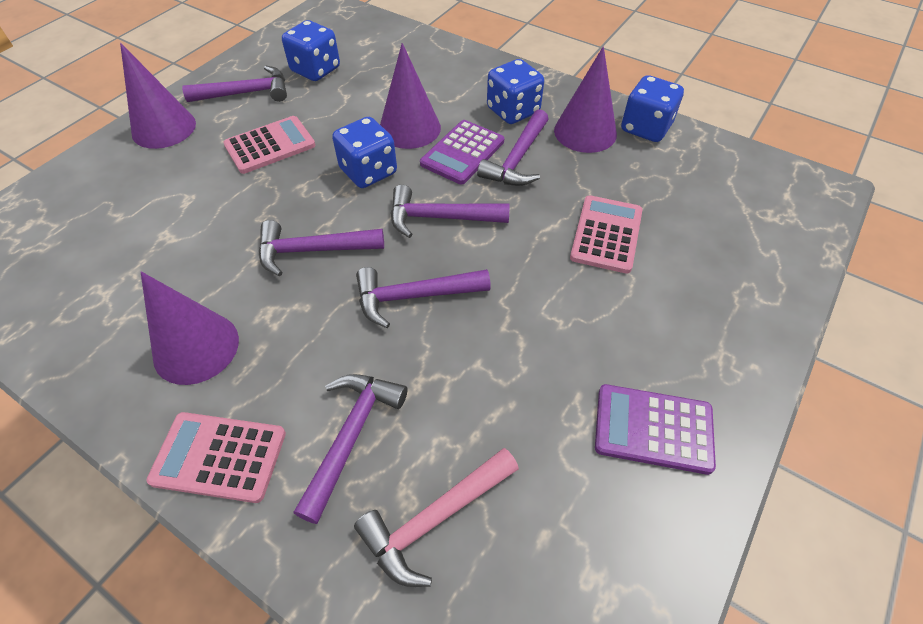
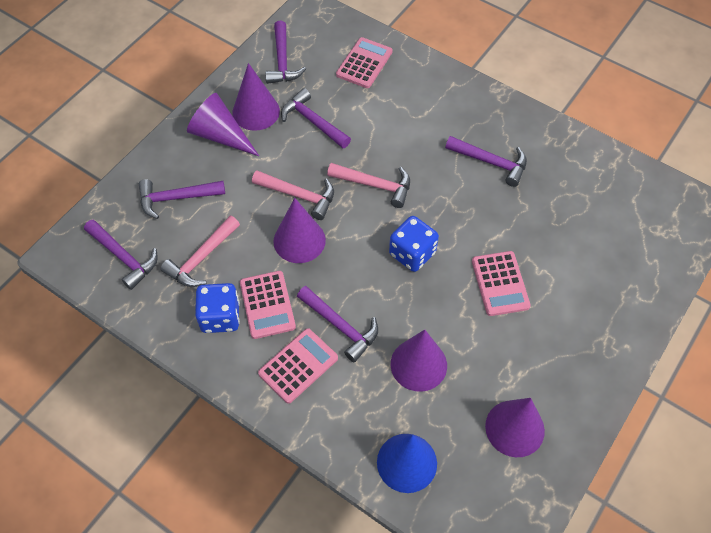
blue cone: 0 -> 1
blue dice: 4 -> 2
pink calculator: 3 -> 4
pink hammer: 1 -> 3
purple calculator: 2 -> 0
purple cone: 4 -> 5

